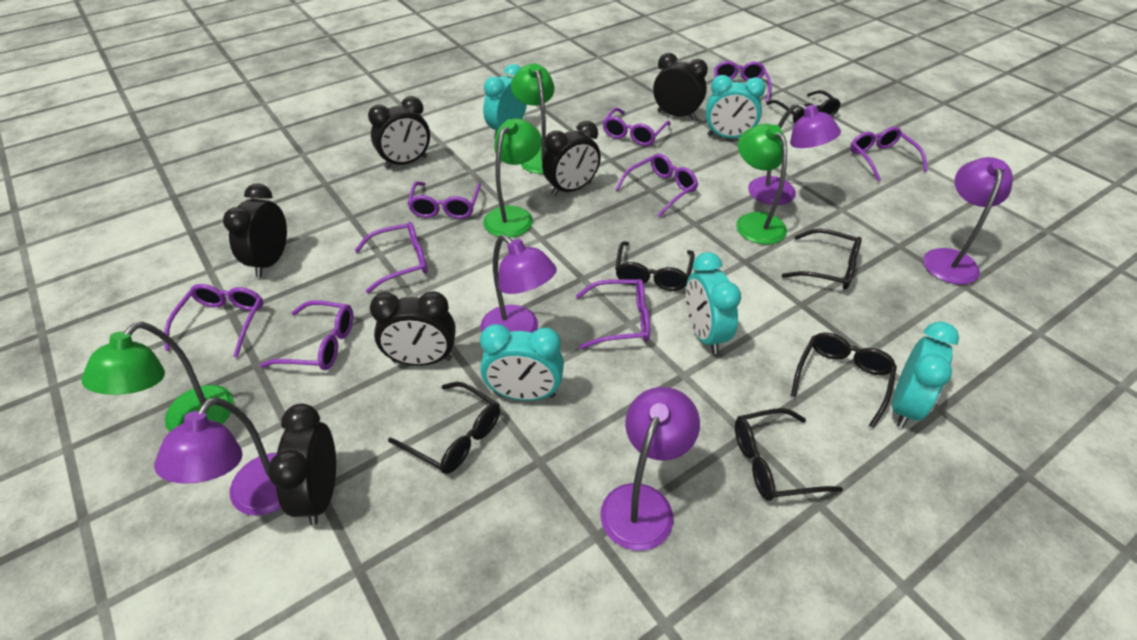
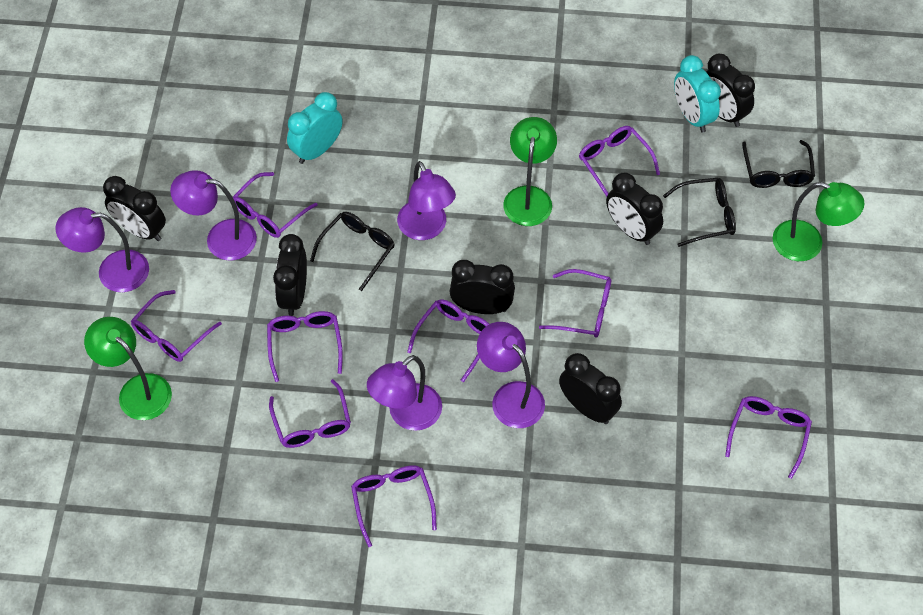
black glasses: 6 -> 3
green lamp: 4 -> 3
turquoise clock: 5 -> 2

